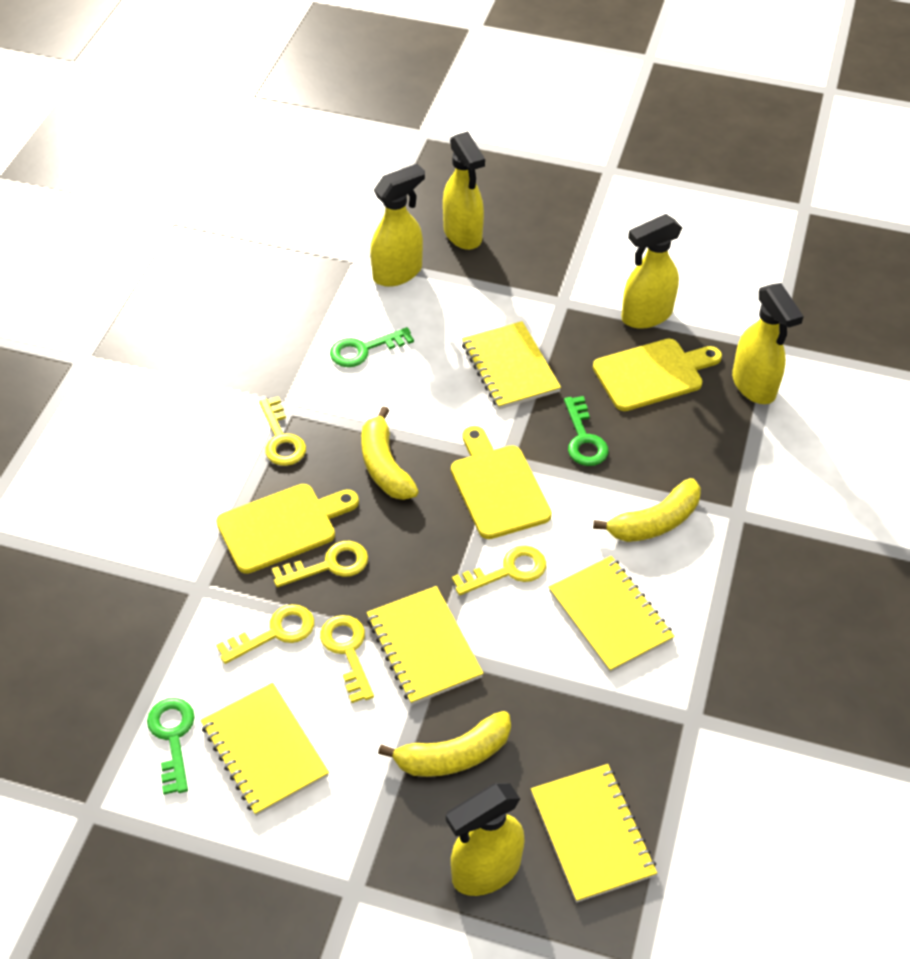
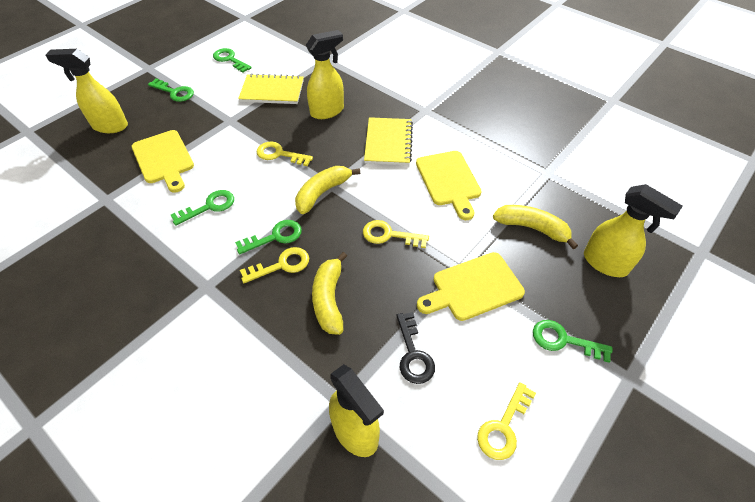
black key: 0 -> 1
green key: 3 -> 5
yellow key: 5 -> 4
yellow notebook: 5 -> 2
yellow spray bottle: 5 -> 4

